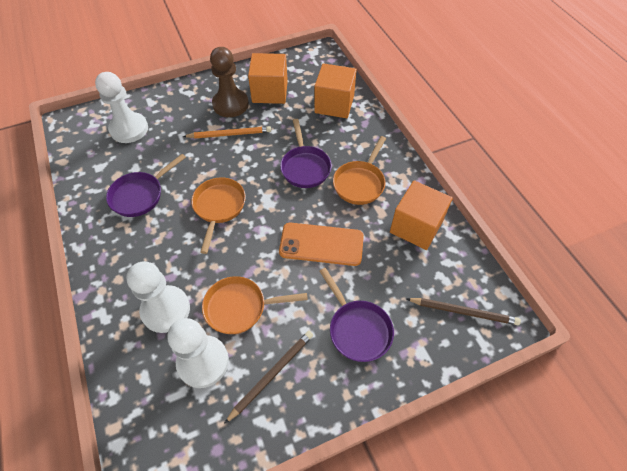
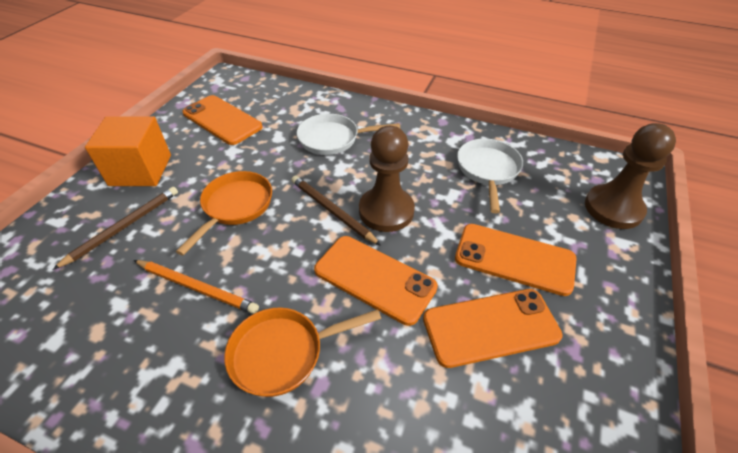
brown pawn: 1 -> 2
orange cube: 3 -> 1
orange pan: 3 -> 2
orange phone: 1 -> 4
purple pan: 3 -> 0
white pan: 0 -> 2
white pawn: 3 -> 0

